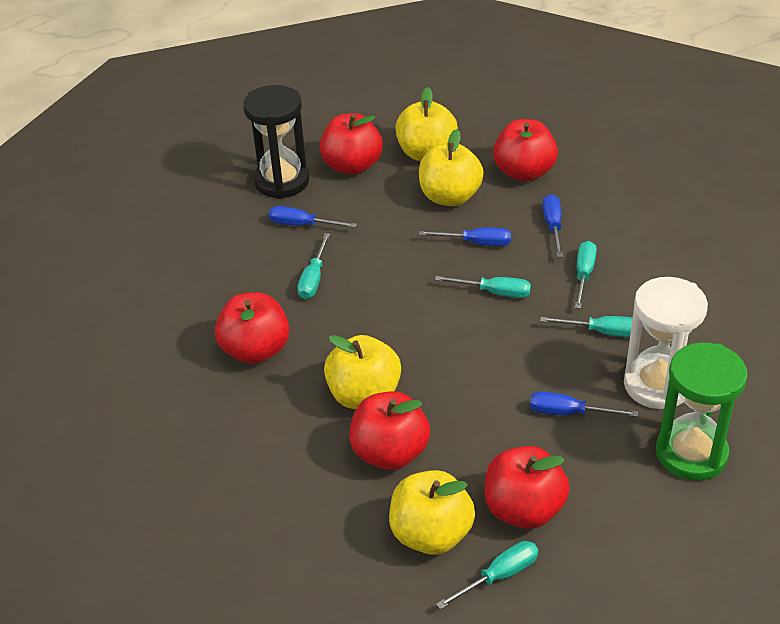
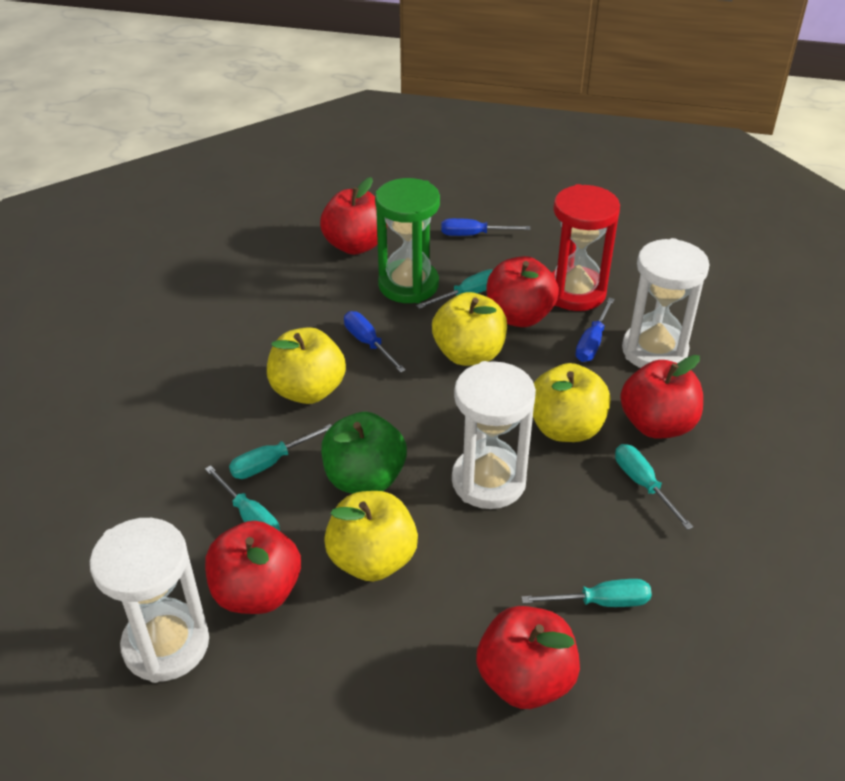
black hourglass: 1 -> 0
blue screwdriver: 4 -> 3
green apple: 0 -> 1
red hourglass: 0 -> 1
white hourglass: 1 -> 3

